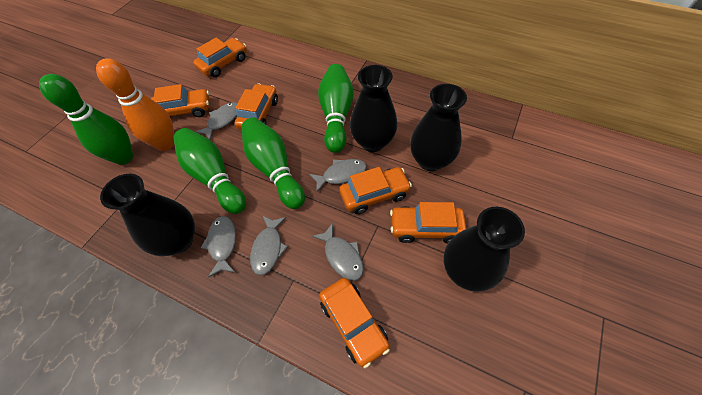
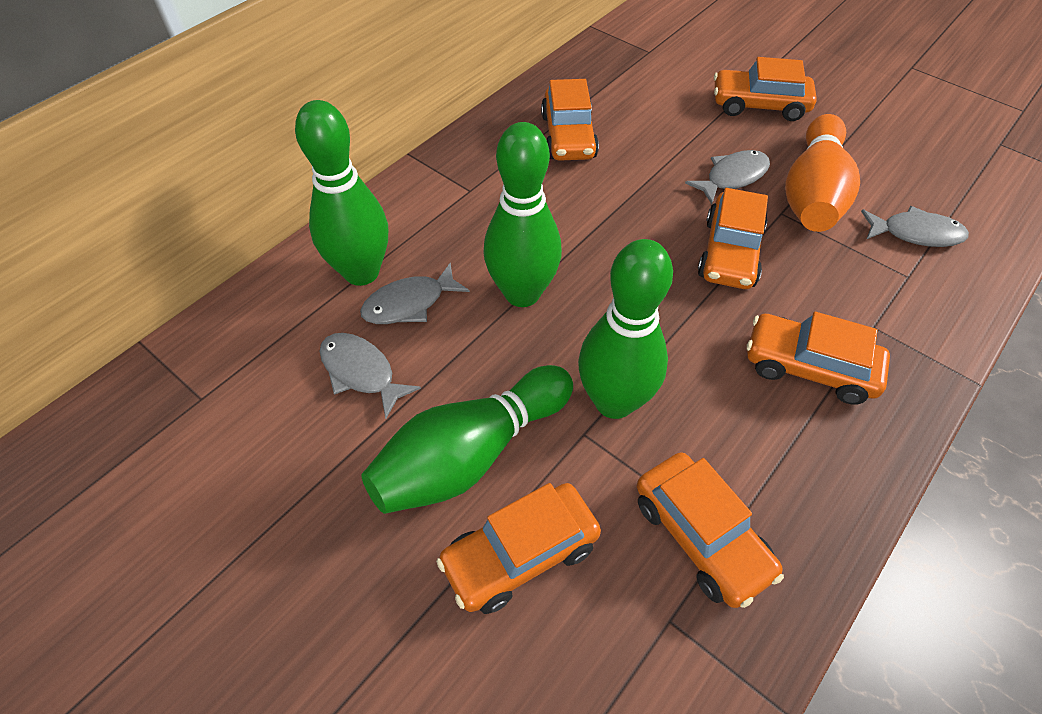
black vase: 4 -> 0
grey fish: 5 -> 4

